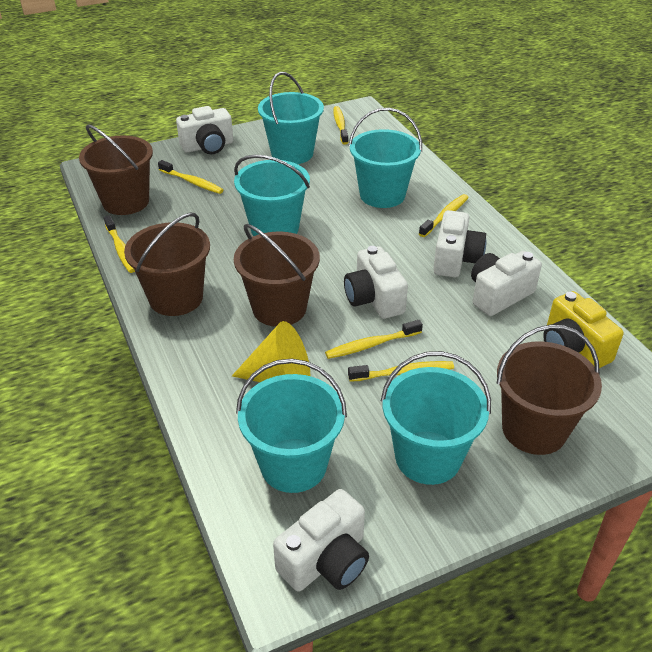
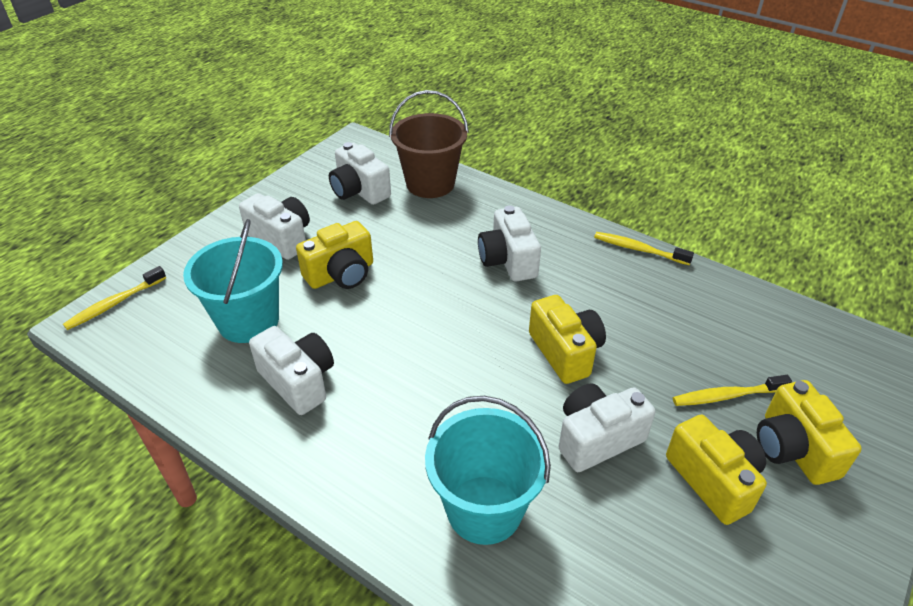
brown bucket: 4 -> 1
turquoise bucket: 5 -> 2
yellow camera: 1 -> 4
yellow cone: 1 -> 0
yellow toothbrush: 6 -> 3

